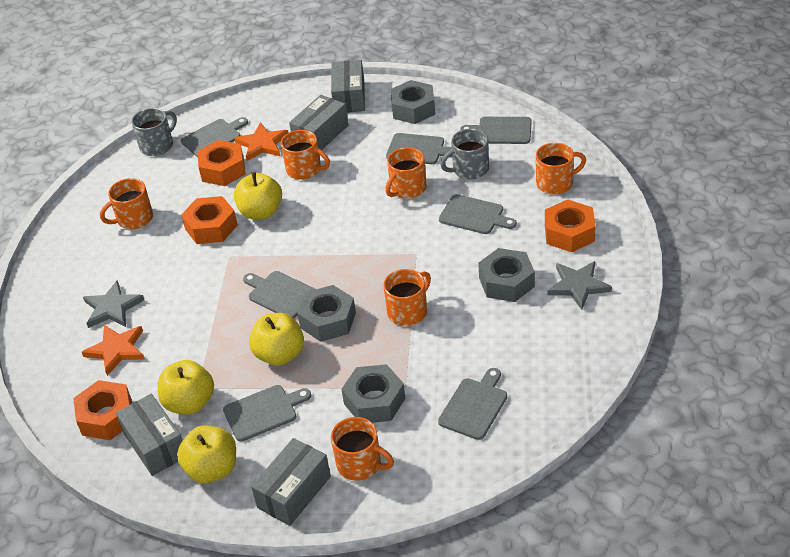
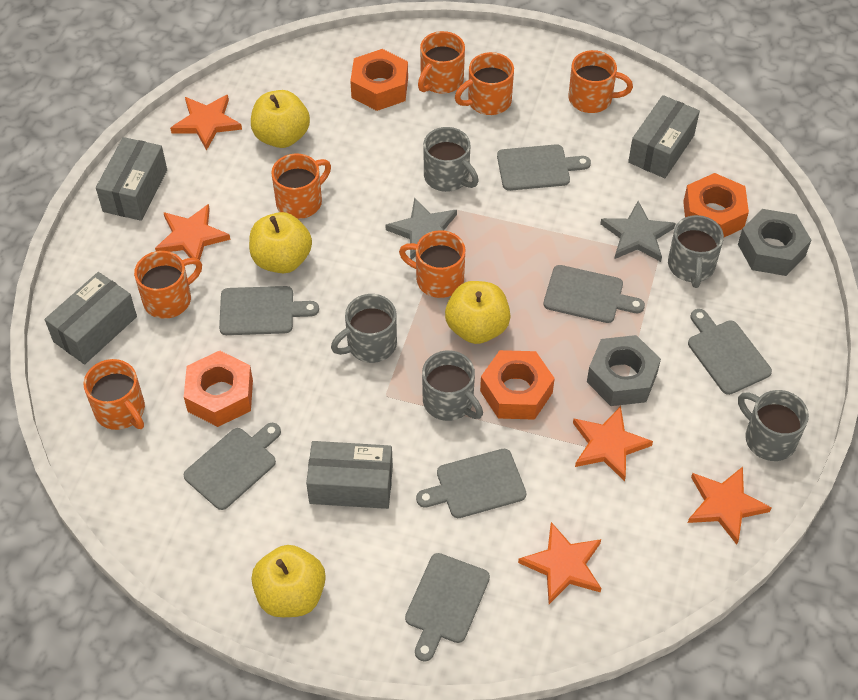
grey mug: 2 -> 5
grey nut: 4 -> 2
orange mug: 6 -> 7
orange star: 2 -> 5

